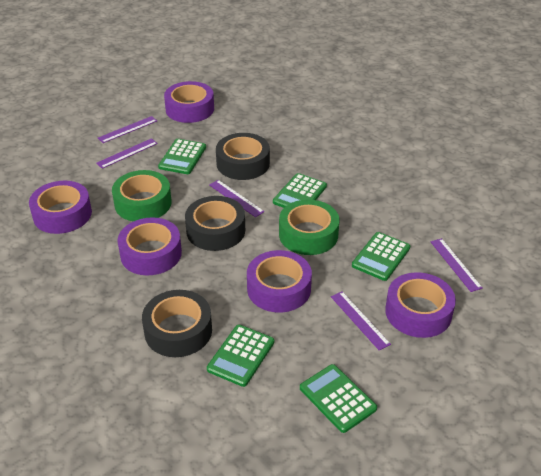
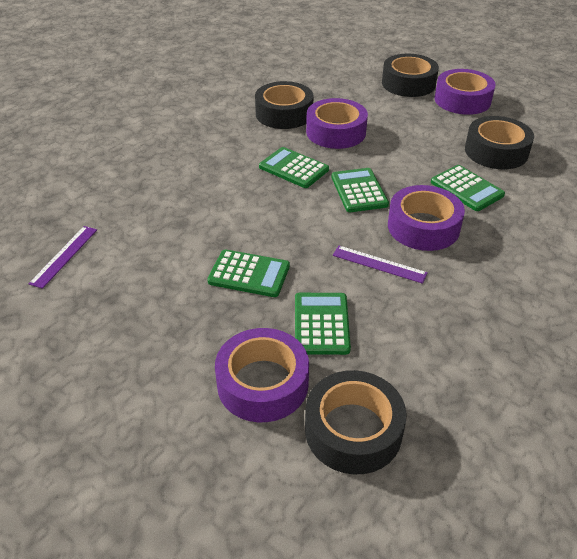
black tape: 3 -> 4
green tape: 2 -> 0
purple ruler: 5 -> 2
purple tape: 5 -> 4

